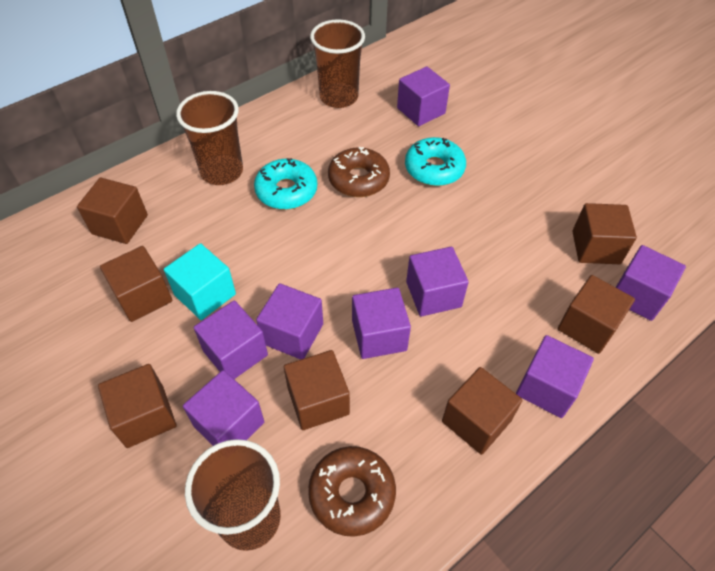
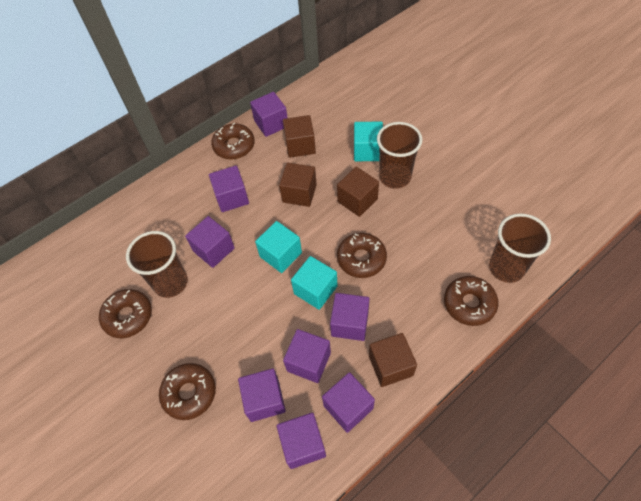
brown cube: 7 -> 4
brown donut: 2 -> 5
turquoise cube: 1 -> 3
turquoise donut: 2 -> 0

